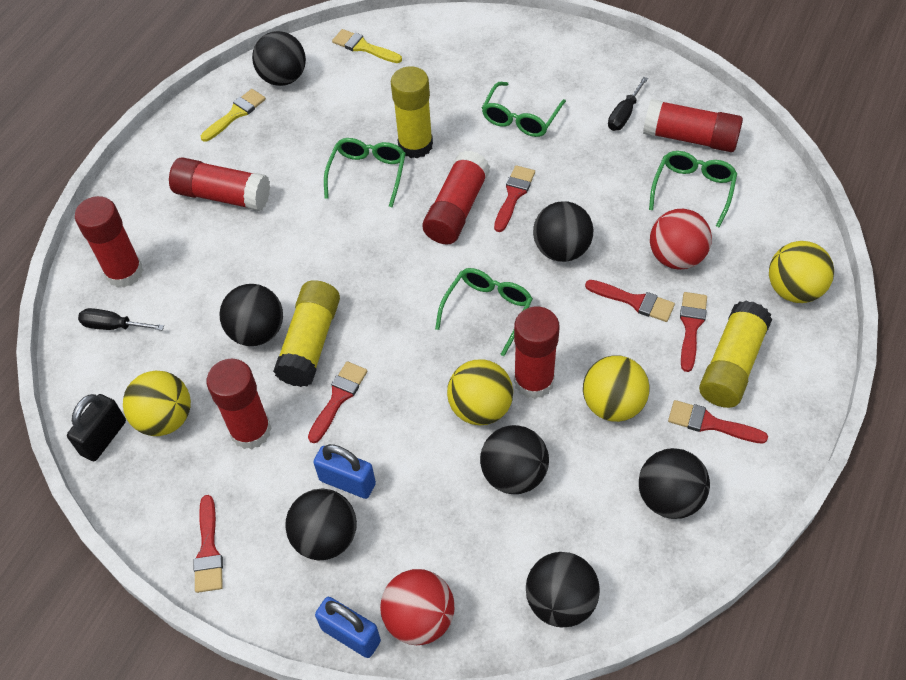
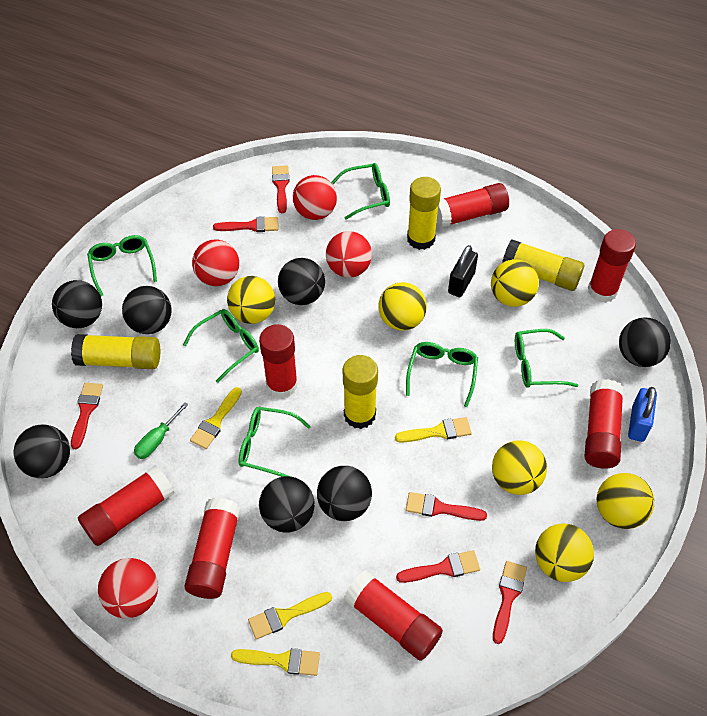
black screwdriver: 2 -> 0
blue padlock: 2 -> 1
green glasses: 4 -> 6
green screwdriver: 0 -> 1
red ball: 2 -> 4
red glue stick: 6 -> 7
yellow ball: 4 -> 6
yellow brush: 2 -> 4
yellow glue stick: 3 -> 4

